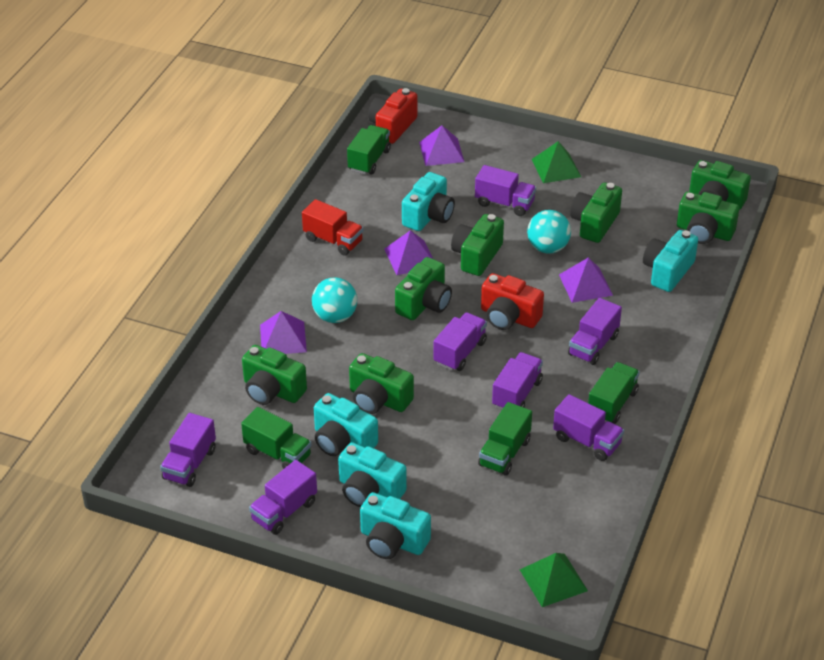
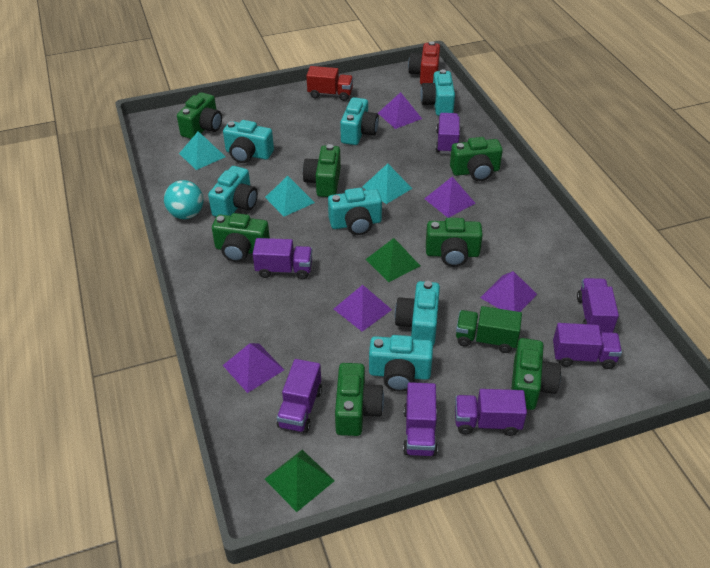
green truck: 4 -> 1
purple pyramid: 4 -> 5
red camera: 2 -> 1
turquoise ball: 2 -> 1
turquoise camera: 5 -> 7
turquoise pyramid: 0 -> 3

